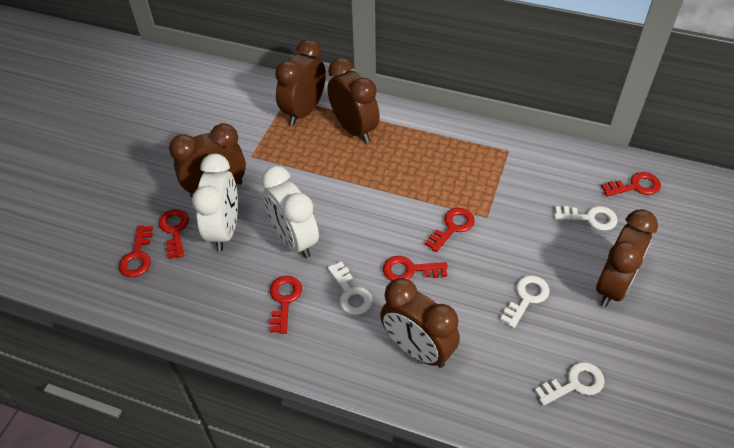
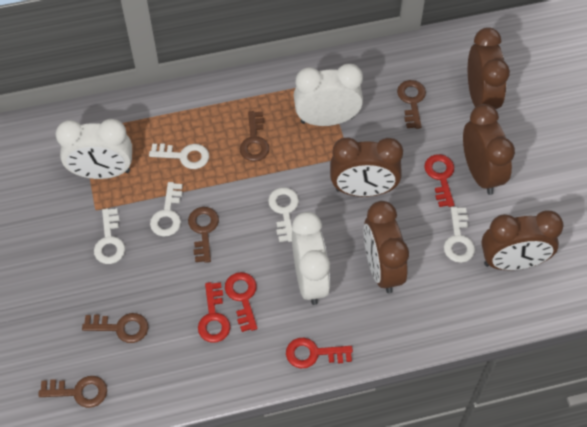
brown key: 0 -> 5
red key: 6 -> 4
white clock: 2 -> 3
white key: 4 -> 5

